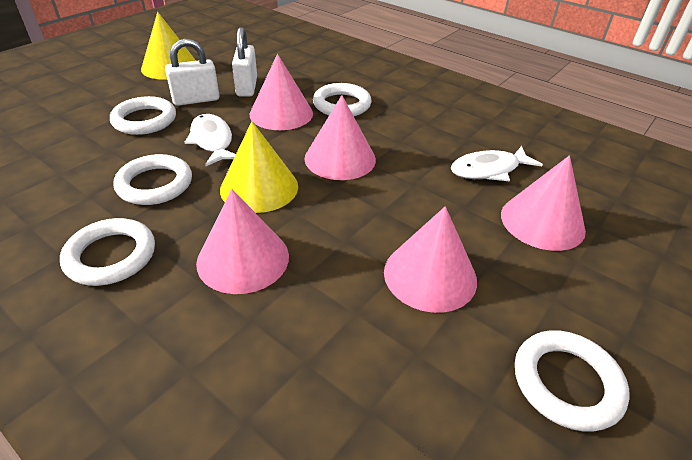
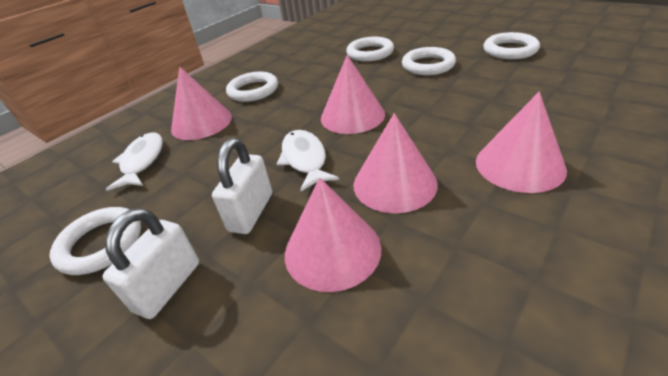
yellow cone: 2 -> 0

